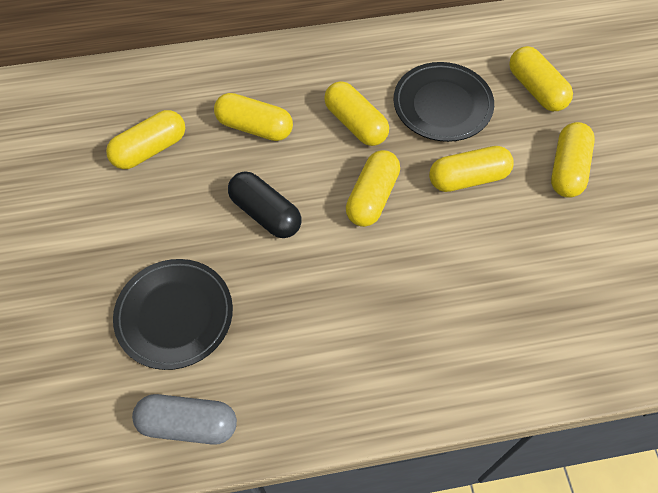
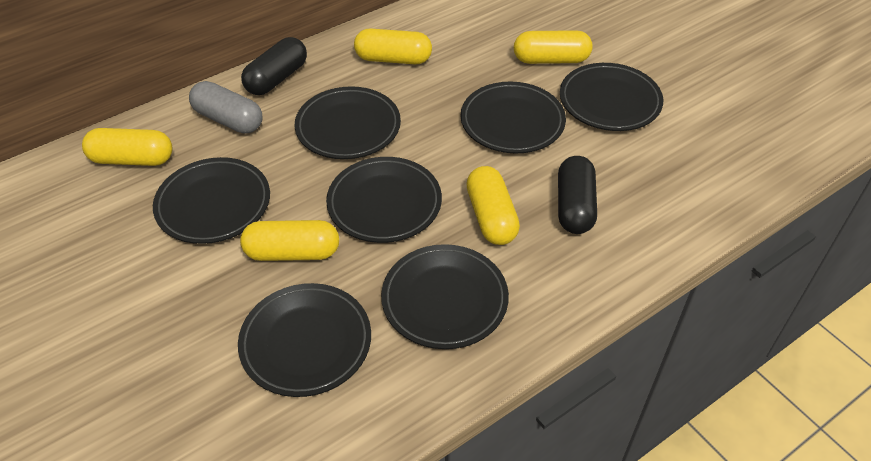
black capsule: 1 -> 2
black plate: 2 -> 7
yellow capsule: 7 -> 5

